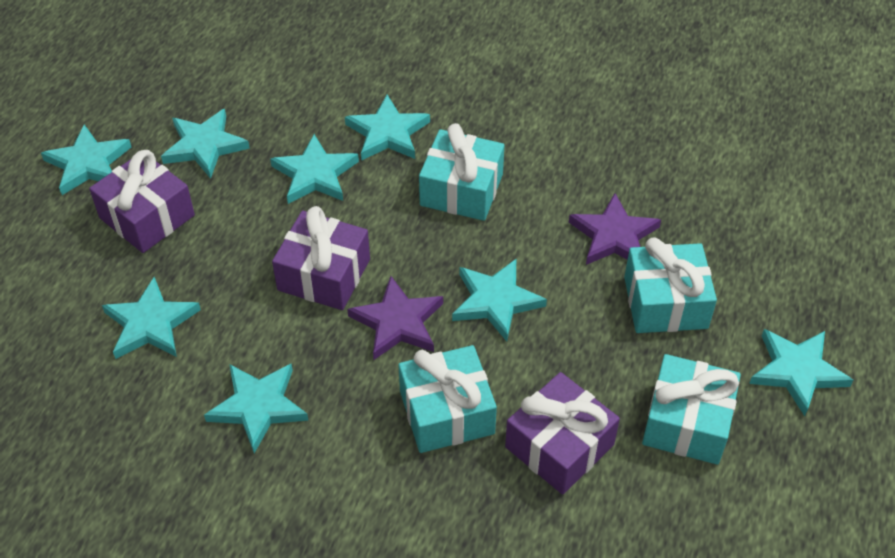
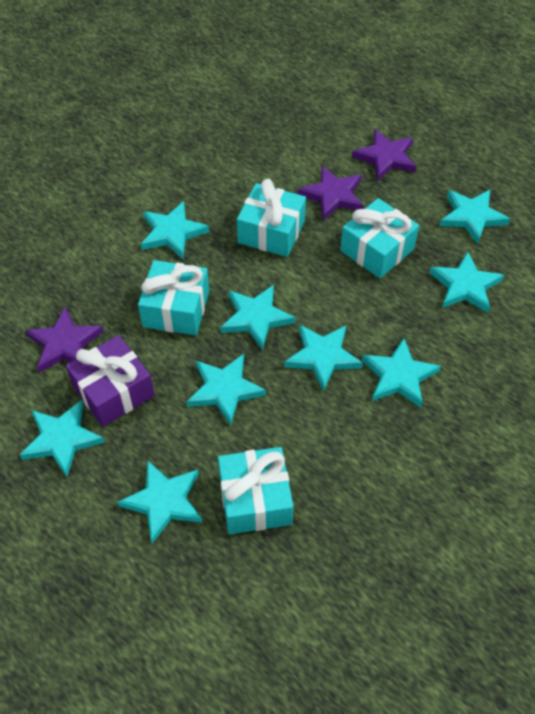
purple gift: 3 -> 1
purple star: 2 -> 3
turquoise star: 8 -> 9

